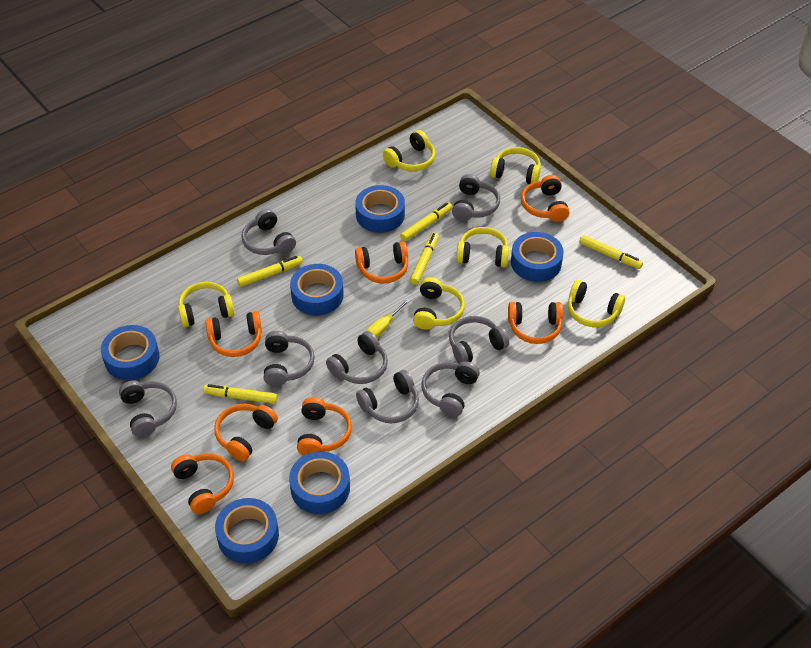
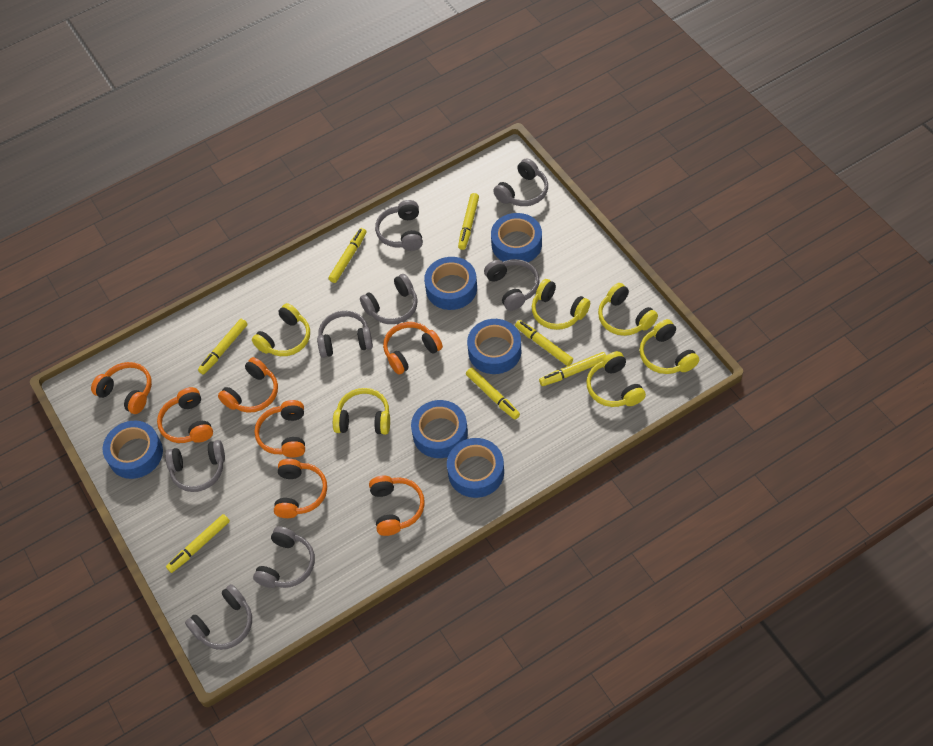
yellow marker: 5 -> 7
yellow screwdriver: 1 -> 0

